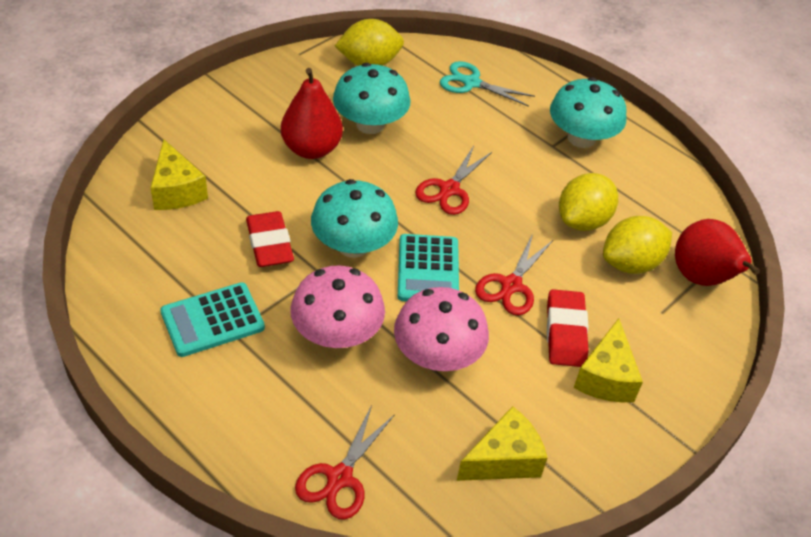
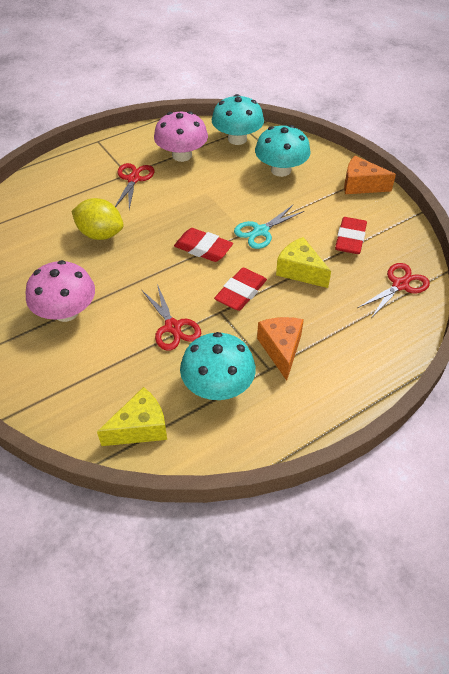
orange cheese: 0 -> 2
red eraser: 2 -> 3
red pear: 2 -> 0
turquoise calculator: 2 -> 0
yellow cheese: 3 -> 2
yellow lemon: 3 -> 1

